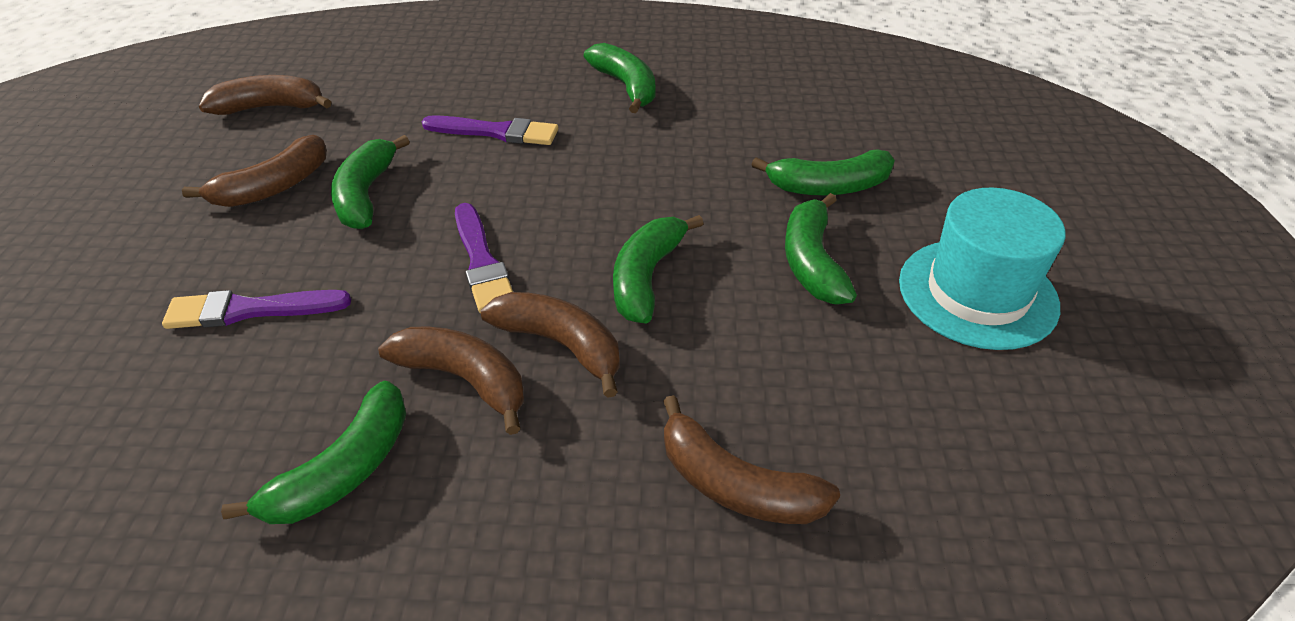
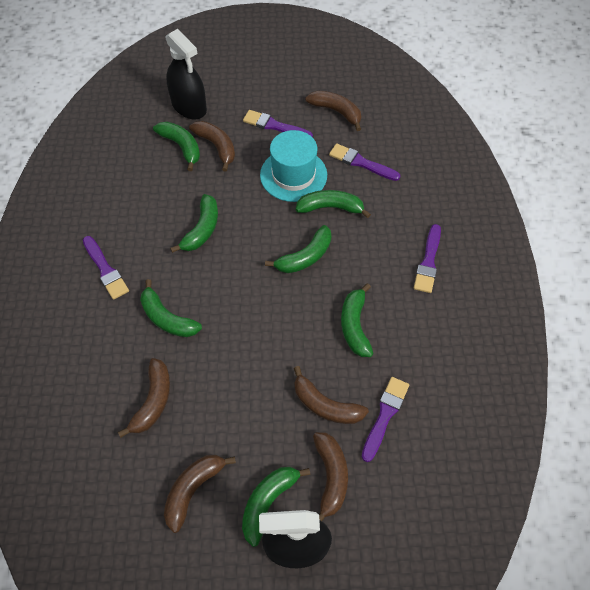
black spray bottle: 0 -> 2
brown banana: 5 -> 6
green banana: 6 -> 7
purple brush: 3 -> 5

